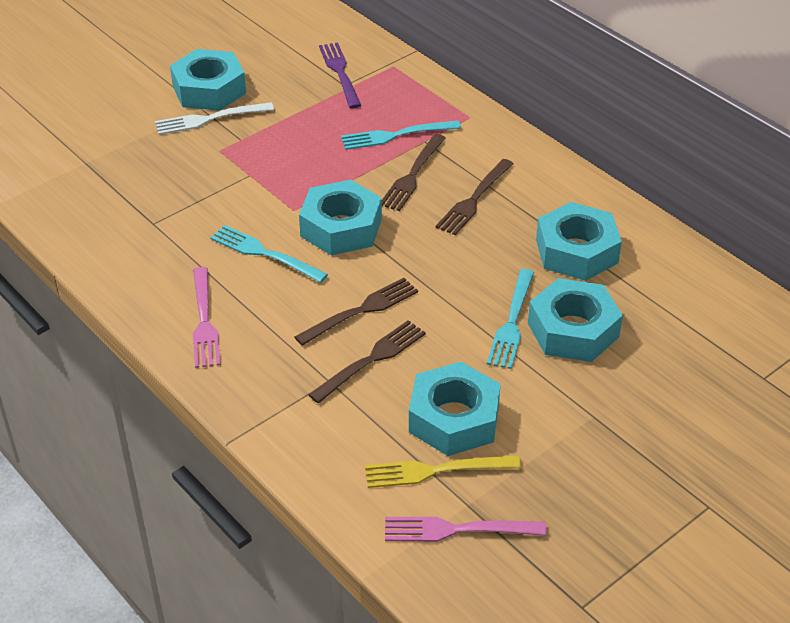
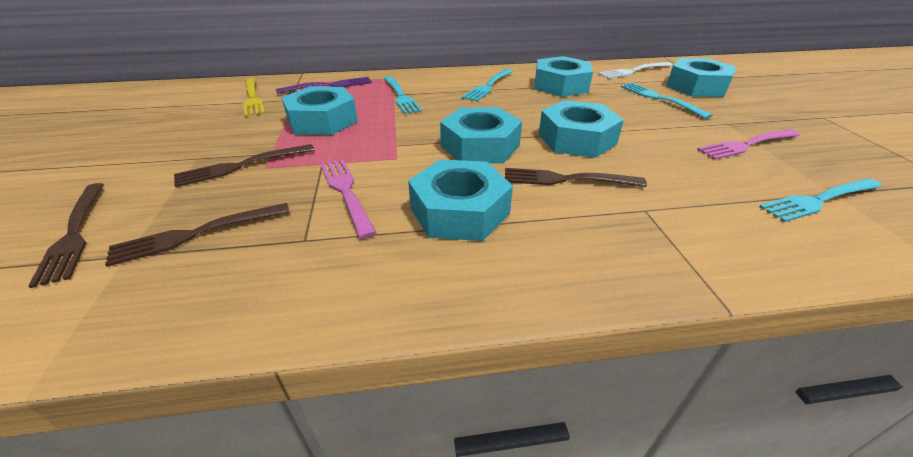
turquoise fork: 3 -> 4
turquoise nut: 5 -> 6

